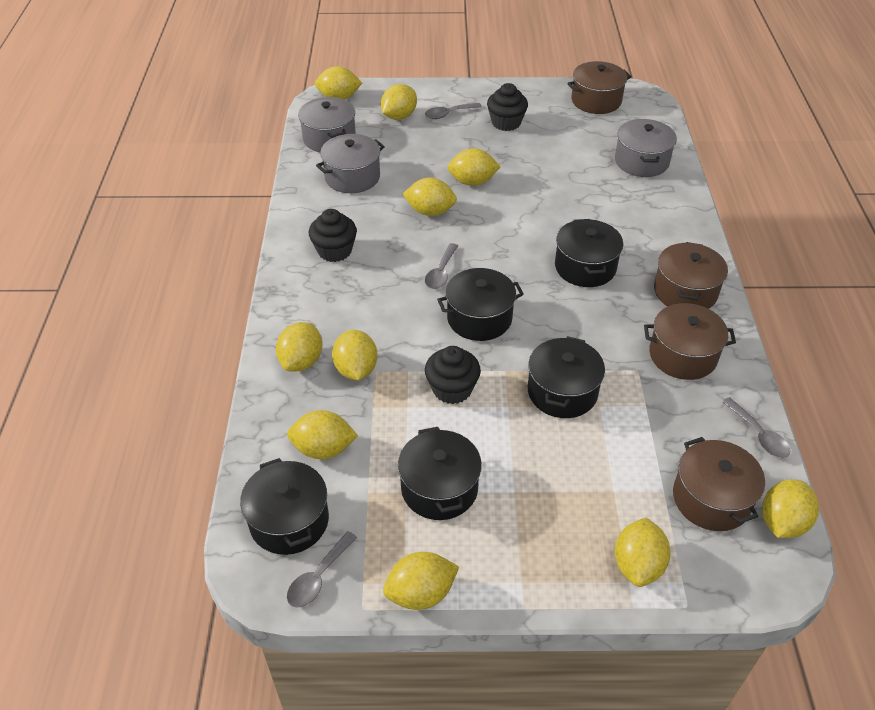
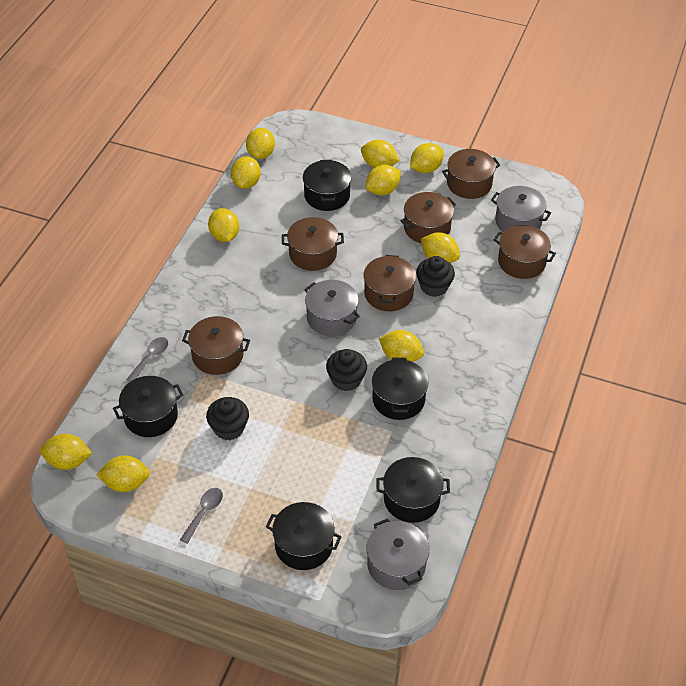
brown pot: 4 -> 6
grey spoon: 4 -> 2

